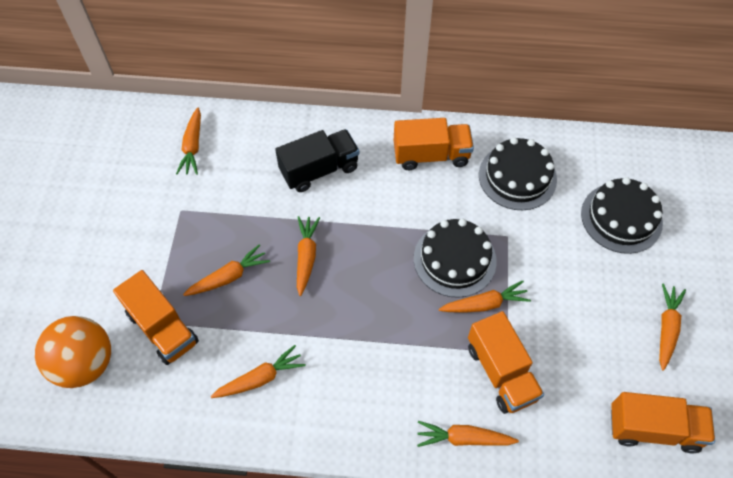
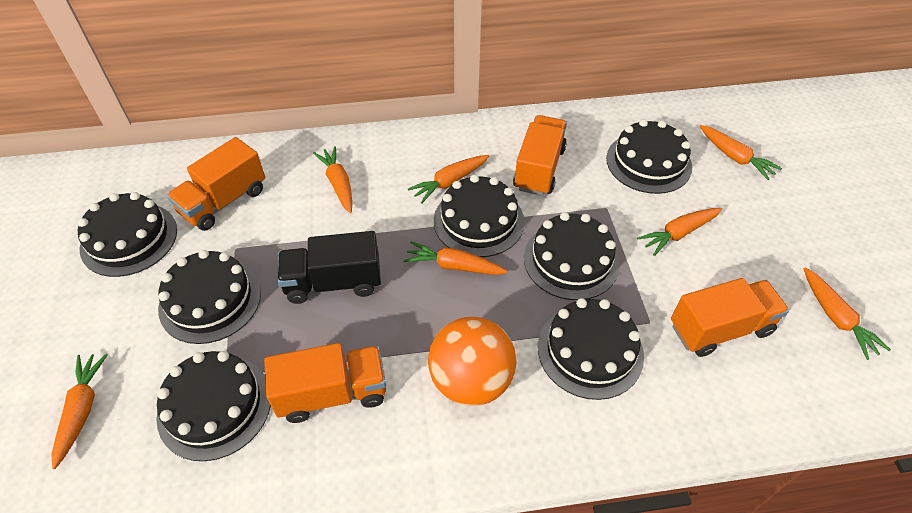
black cake: 3 -> 7

